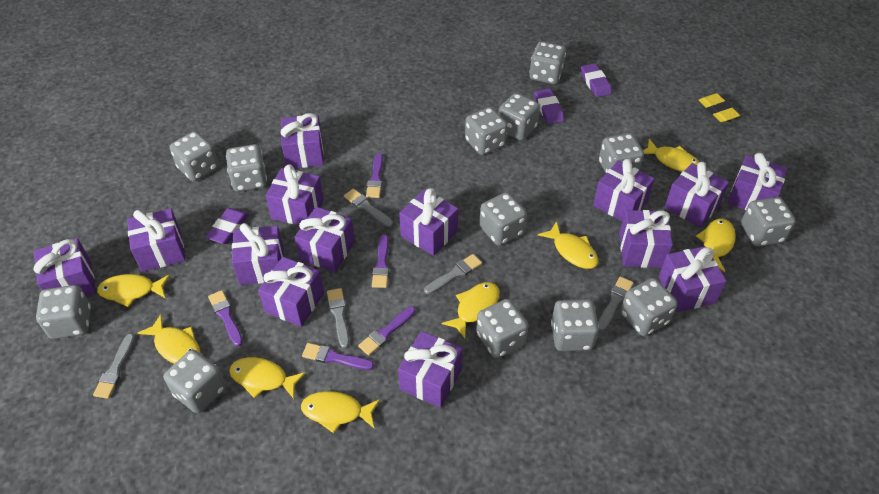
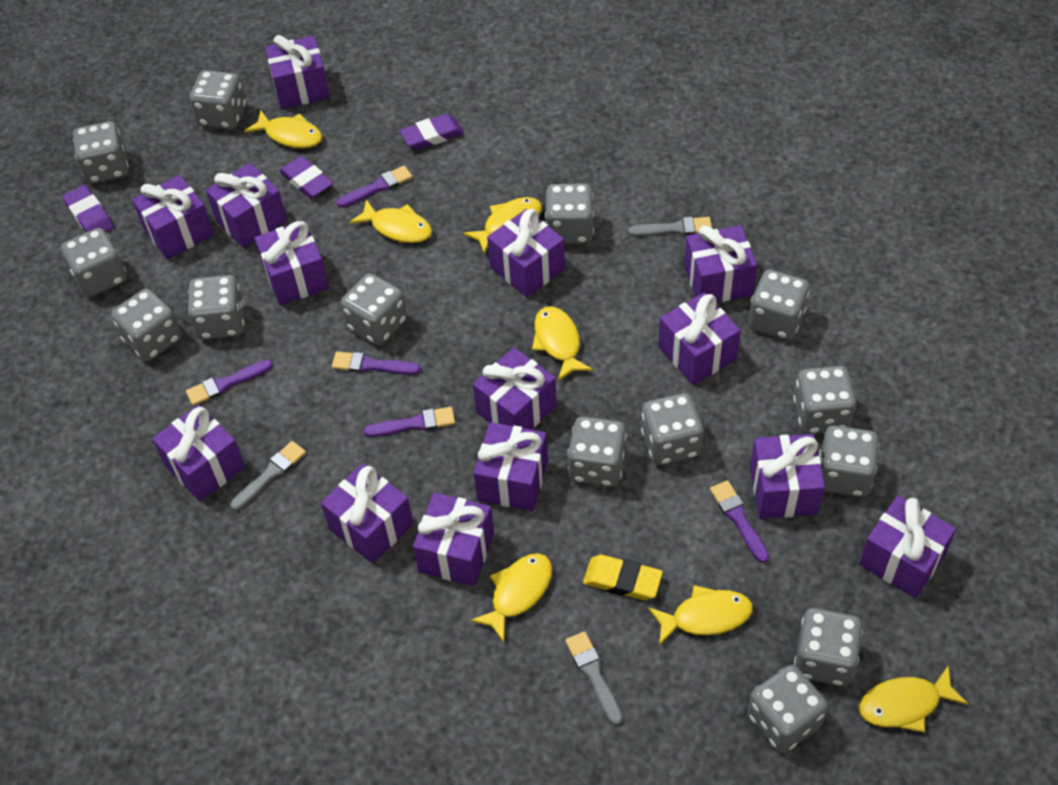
grey brush: 5 -> 3
grey dice: 13 -> 14
yellow fish: 8 -> 7

